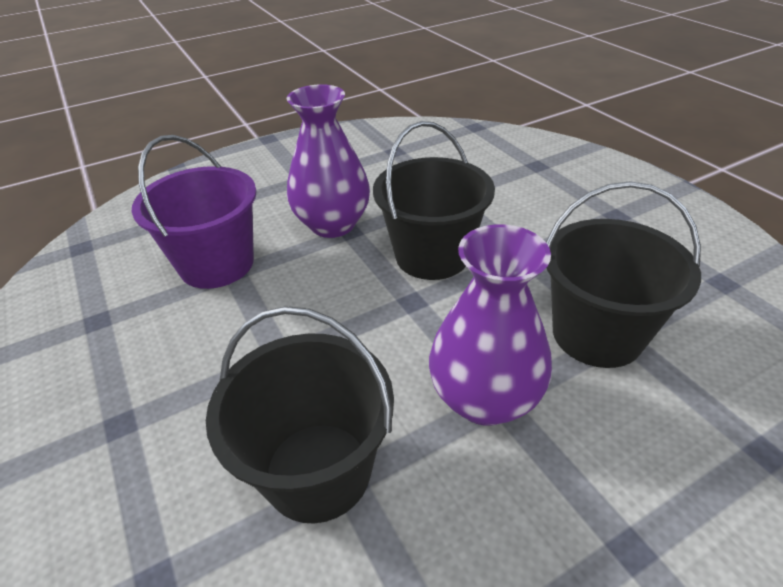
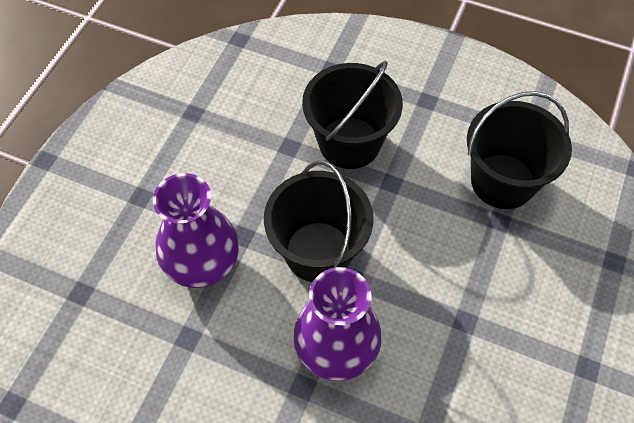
purple bucket: 1 -> 0

